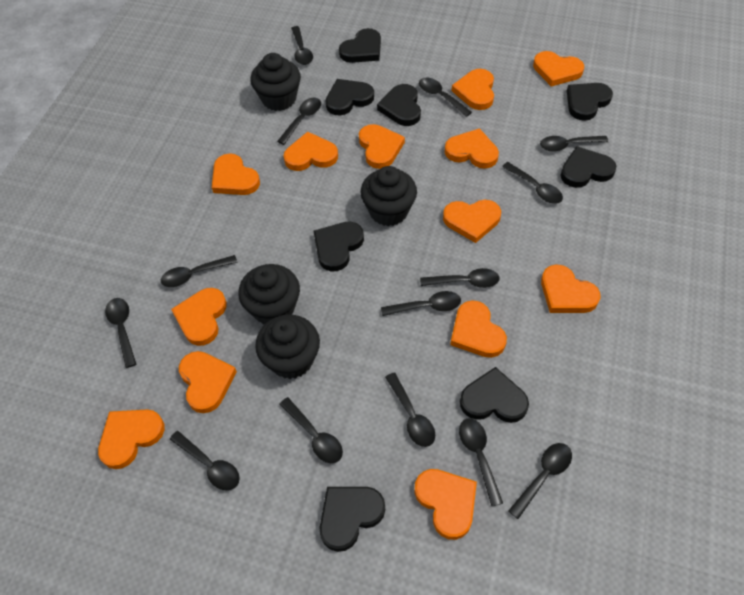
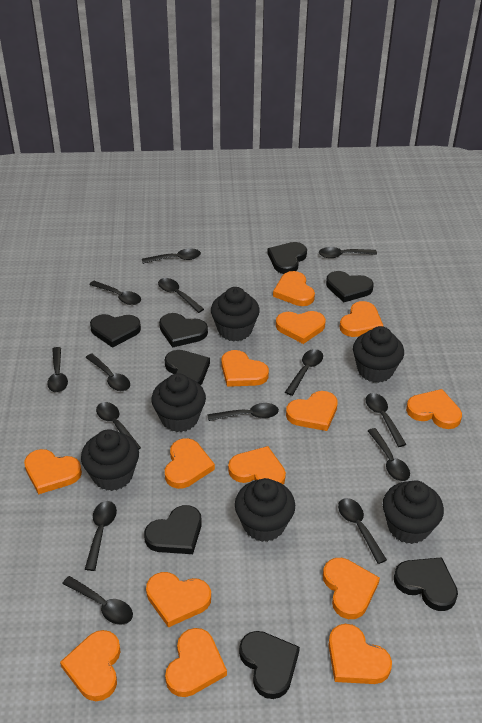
black cupcake: 4 -> 6
orange heart: 13 -> 14

